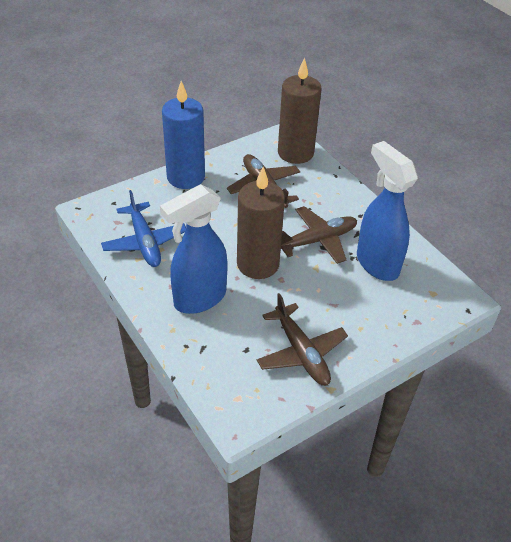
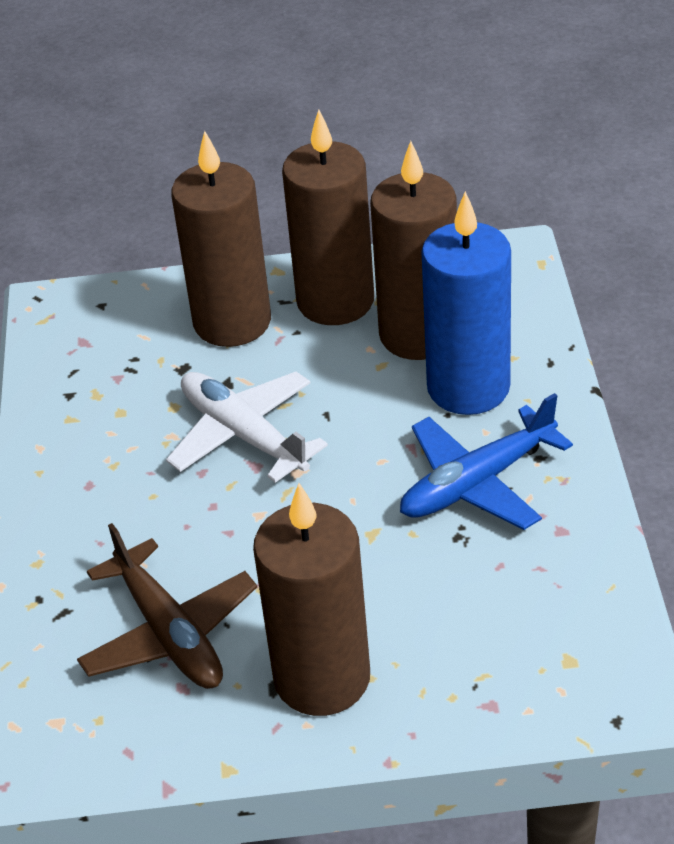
blue spray bottle: 2 -> 0
brown candle: 2 -> 4
brown plane: 3 -> 1
white plane: 0 -> 1

